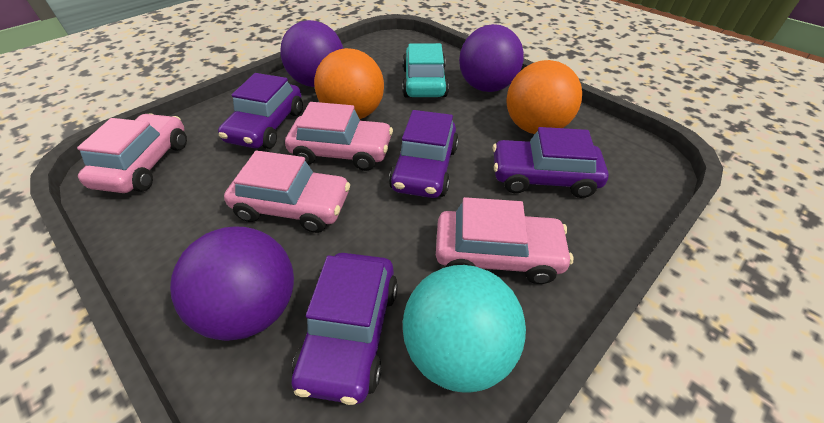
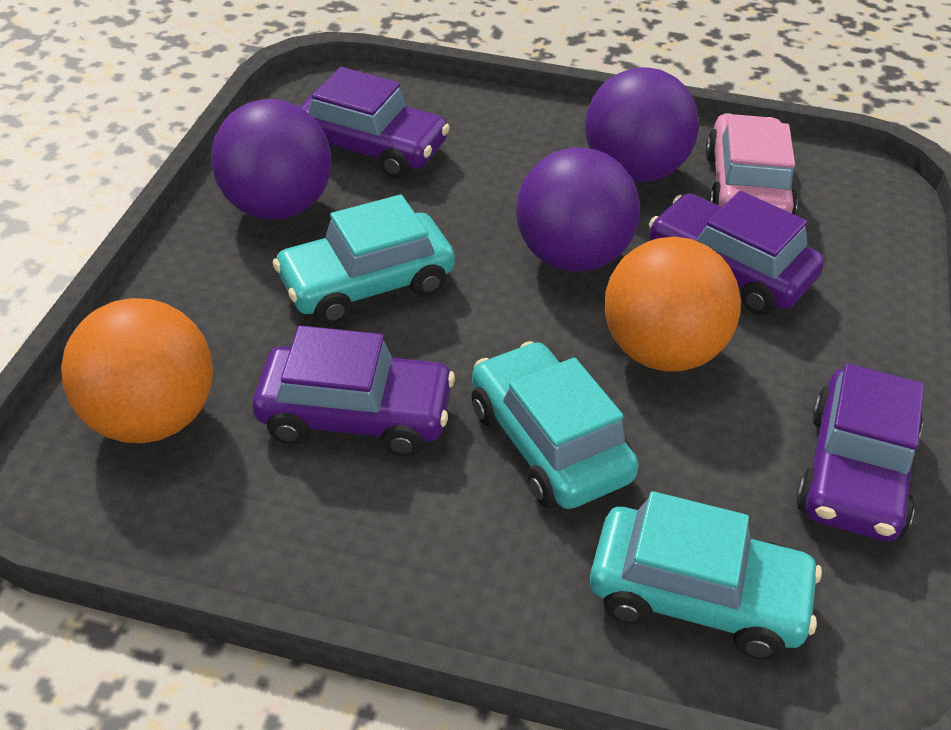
pink car: 4 -> 1
turquoise ball: 1 -> 0
turquoise car: 1 -> 3

